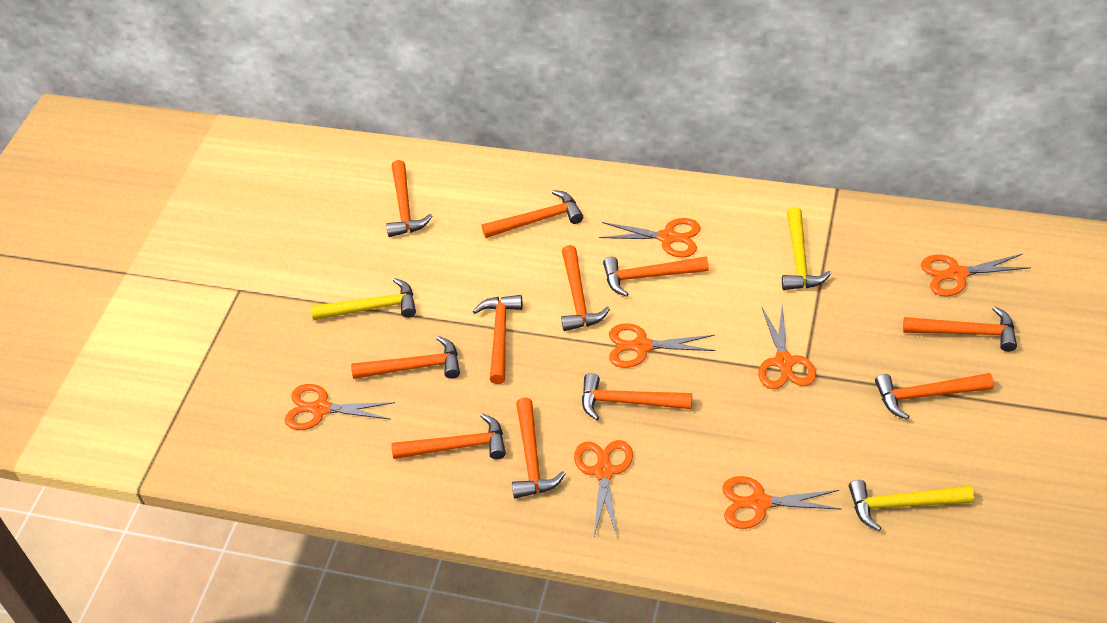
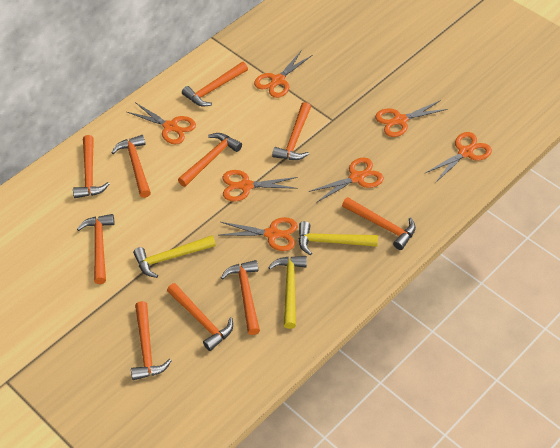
orange hammer: 11 -> 10

